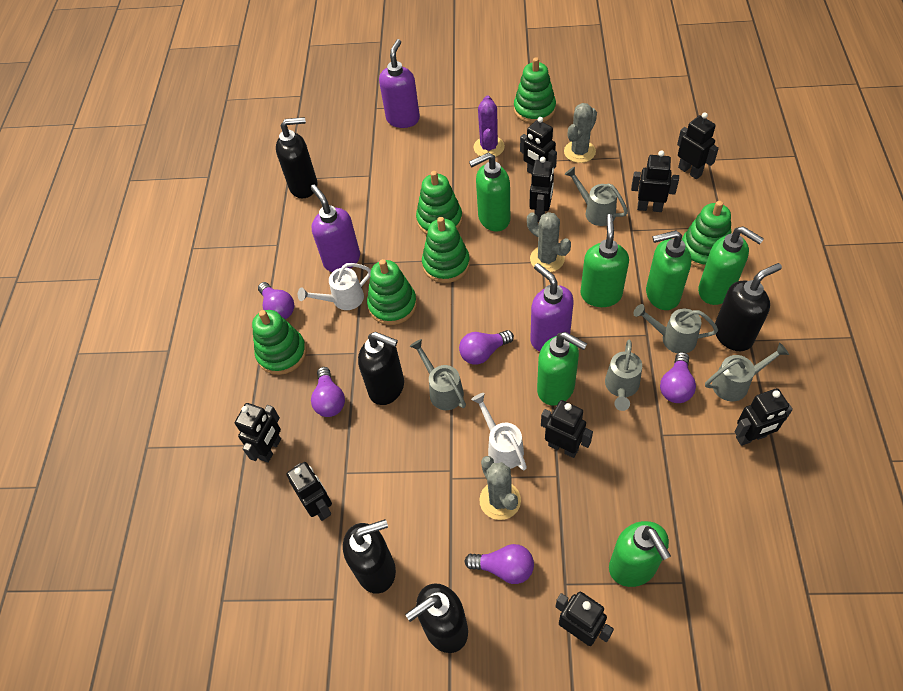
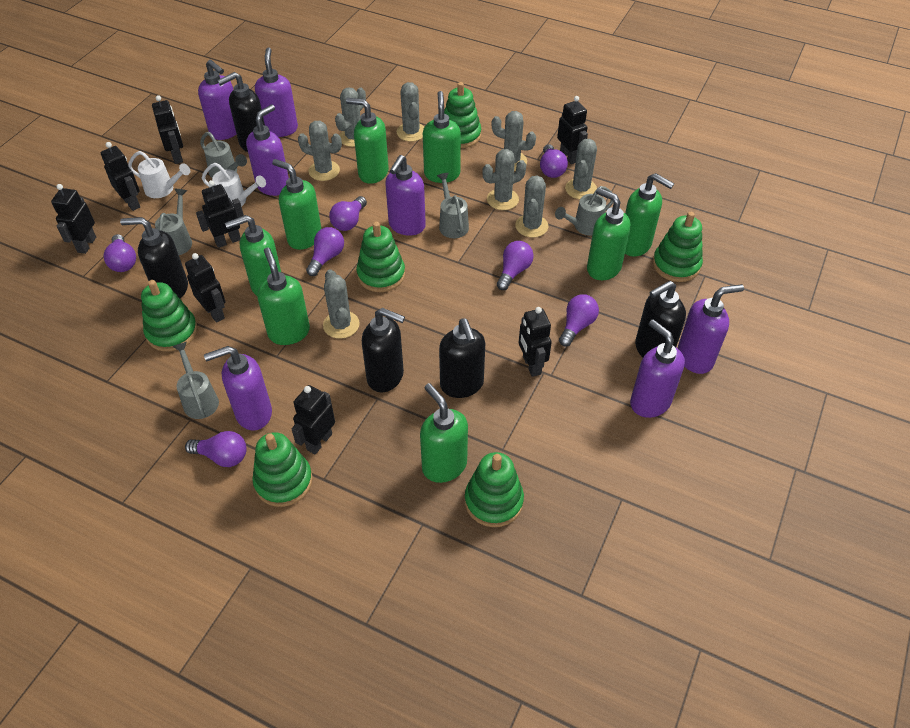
black robot: 9 -> 8
green soap dispenser: 6 -> 8
grey cactus: 3 -> 8
purple cactus: 1 -> 0
purple light bulb: 5 -> 7
purple soap dispenser: 3 -> 7

